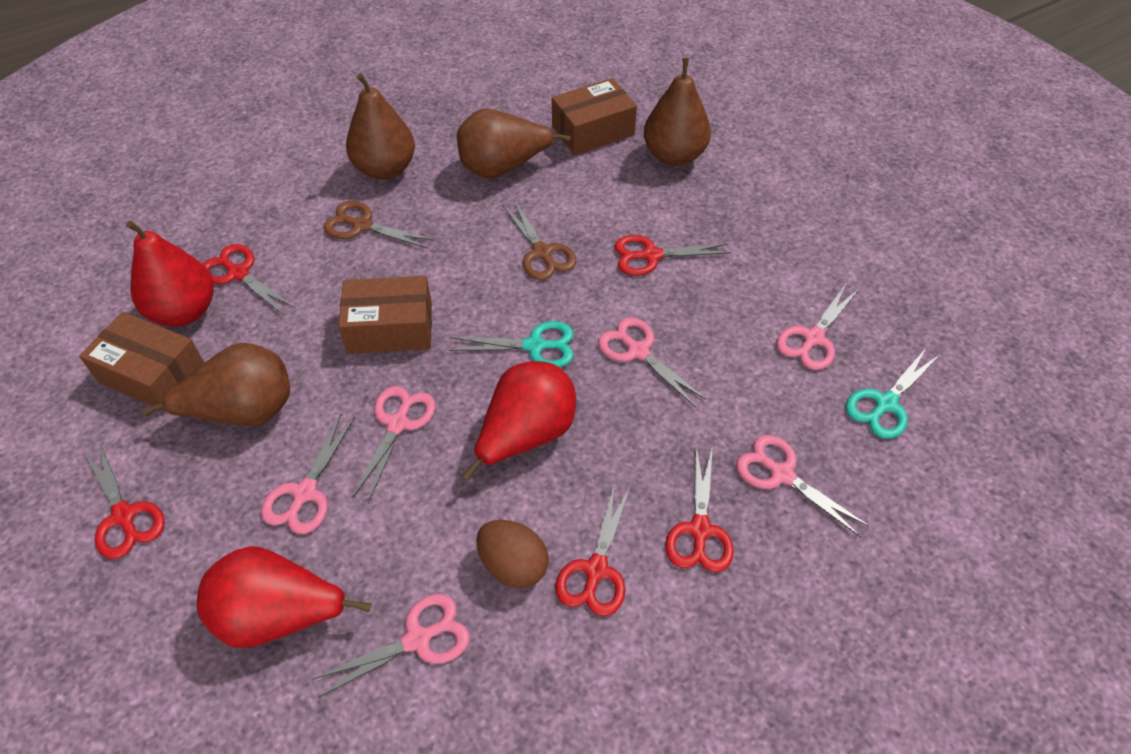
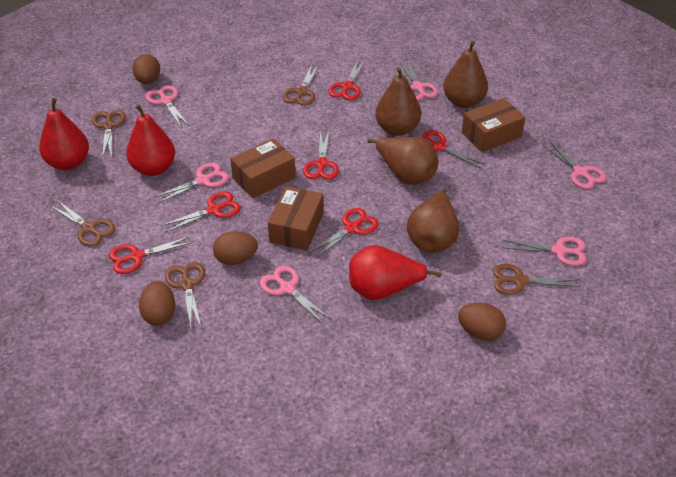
brown egg: 1 -> 4
brown scissors: 2 -> 5
red scissors: 5 -> 6
turquoise scissors: 2 -> 0

